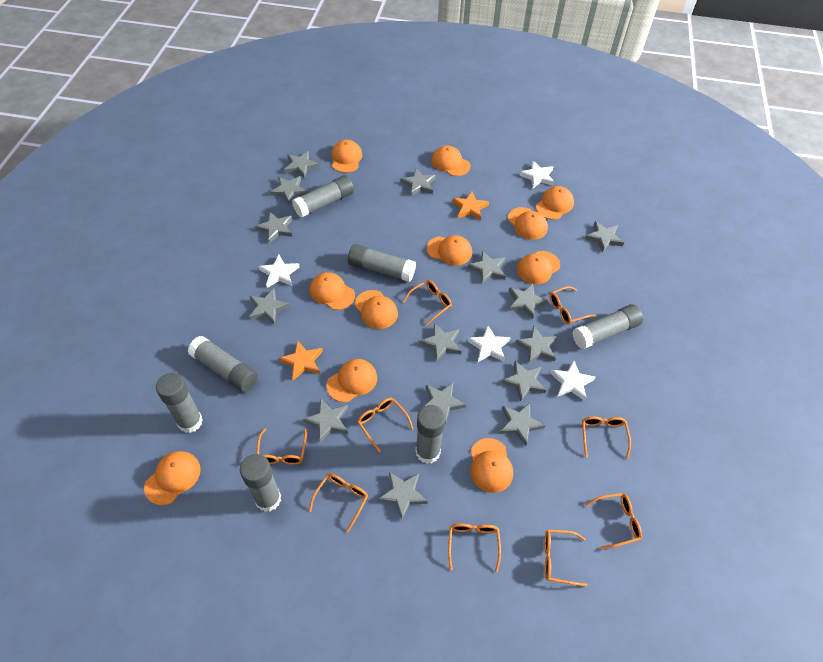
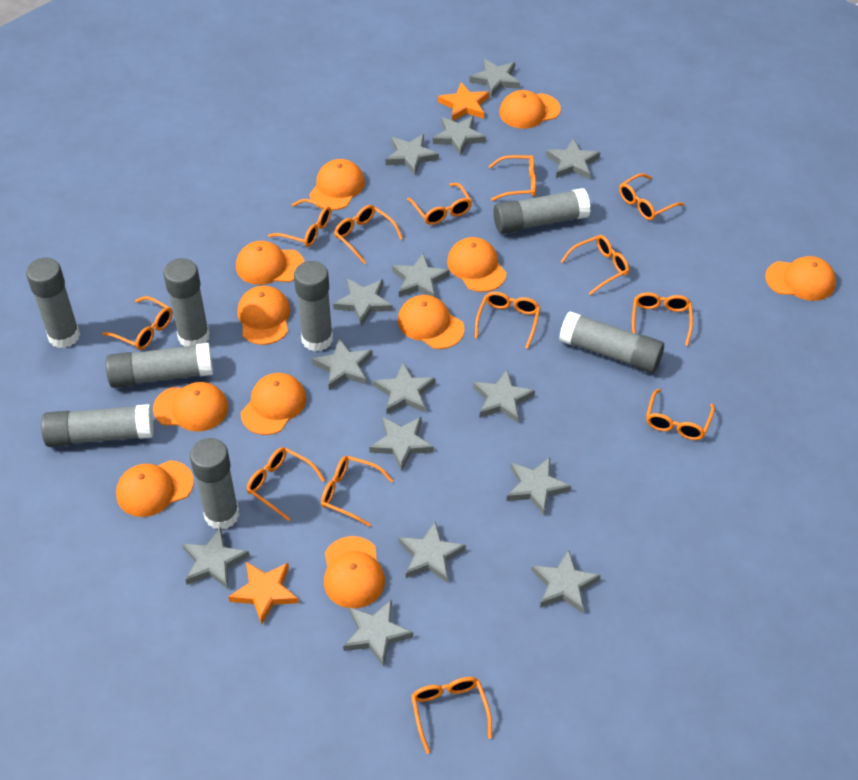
grey glue stick: 7 -> 8
orange glasses: 9 -> 13
white star: 4 -> 0

